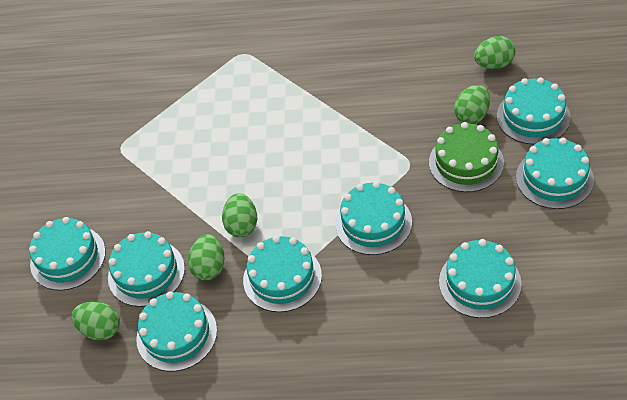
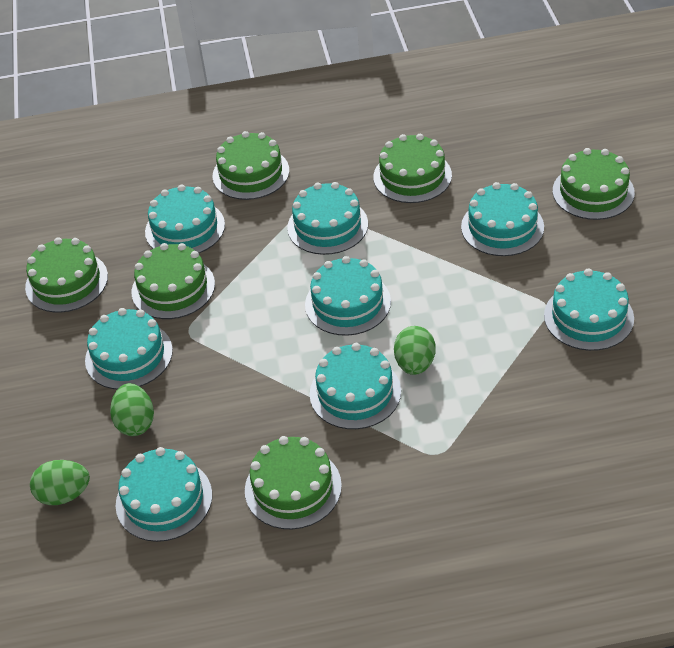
green cake: 1 -> 6
green egg: 5 -> 3

